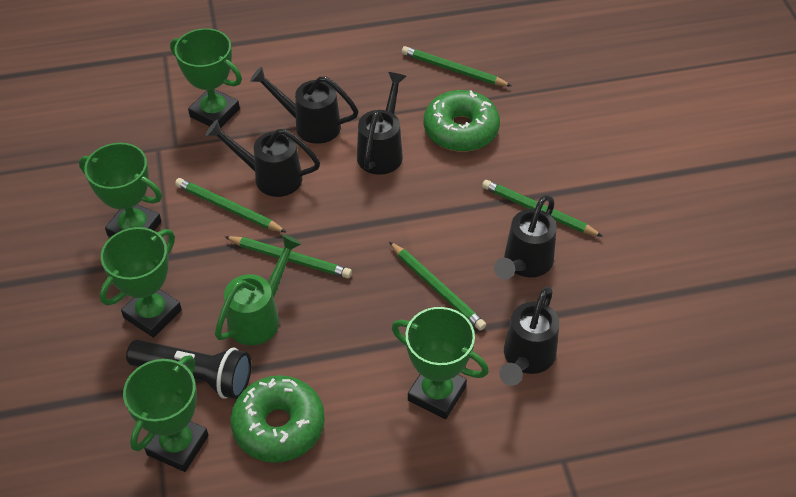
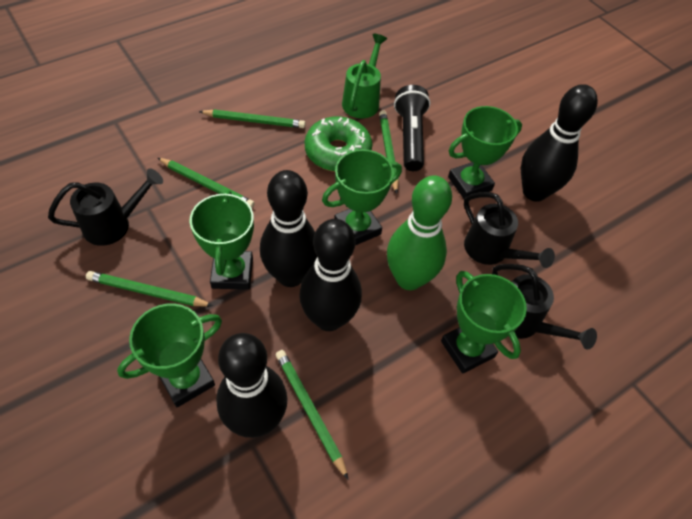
black bowling pin: 0 -> 4
black watering can: 5 -> 3
green bowling pin: 0 -> 1
green donut: 2 -> 1

